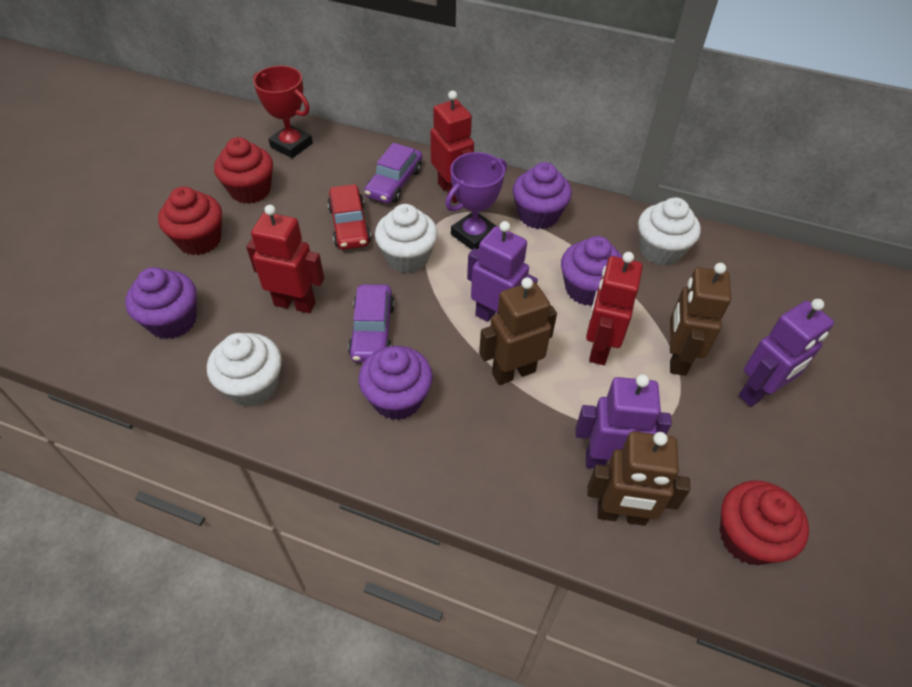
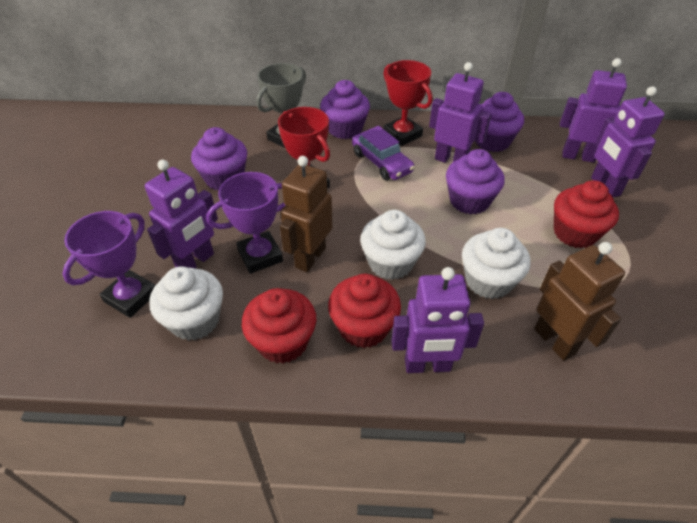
brown robot: 3 -> 2
grey trophy: 0 -> 1
purple car: 2 -> 1
purple robot: 3 -> 5
purple trophy: 1 -> 2
red car: 1 -> 0
red robot: 3 -> 0
red trophy: 1 -> 2

